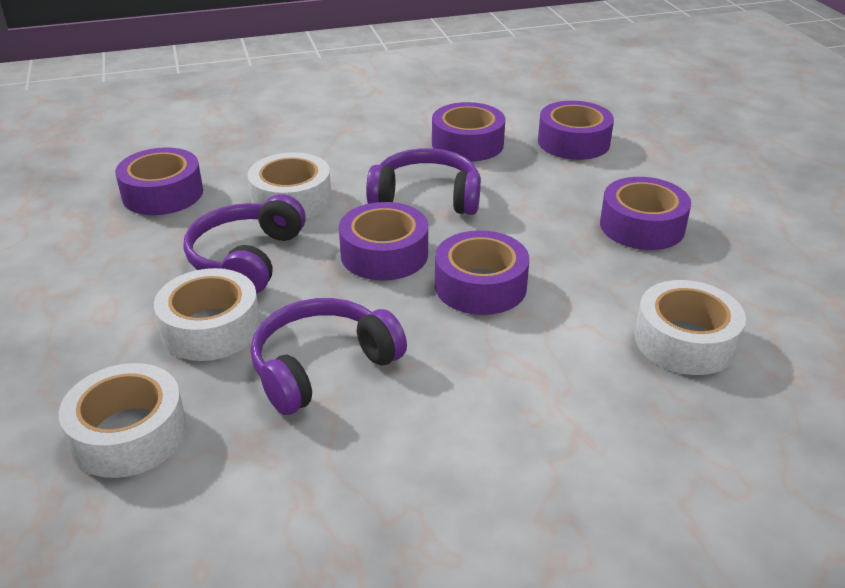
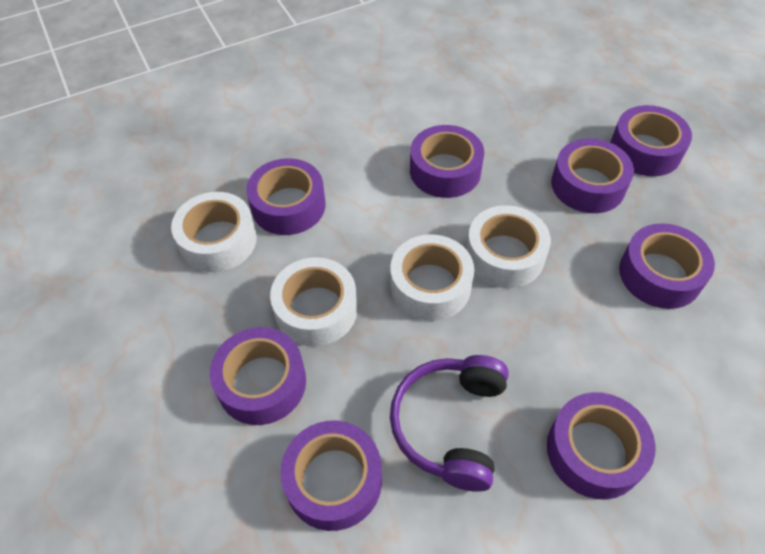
purple headphones: 3 -> 1
purple tape: 6 -> 8

